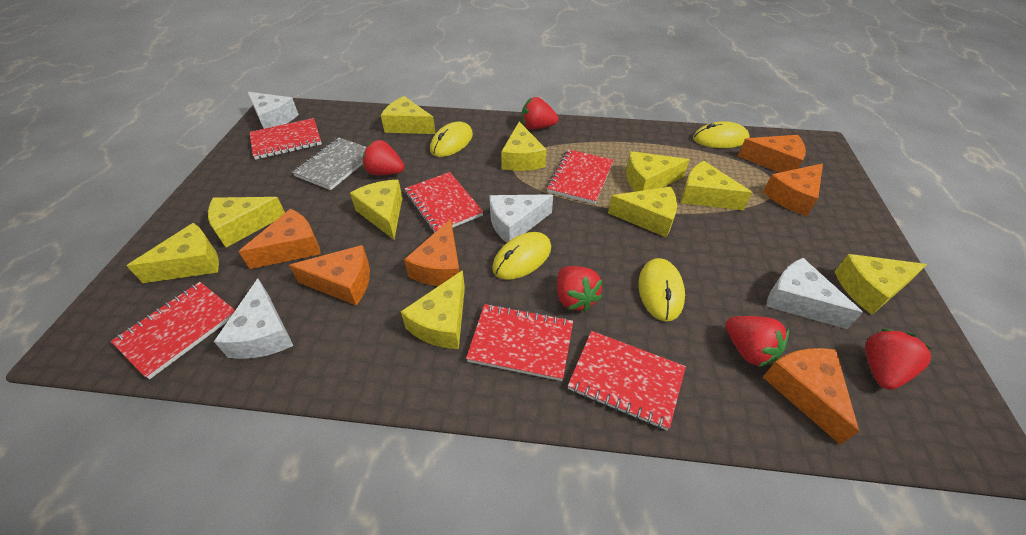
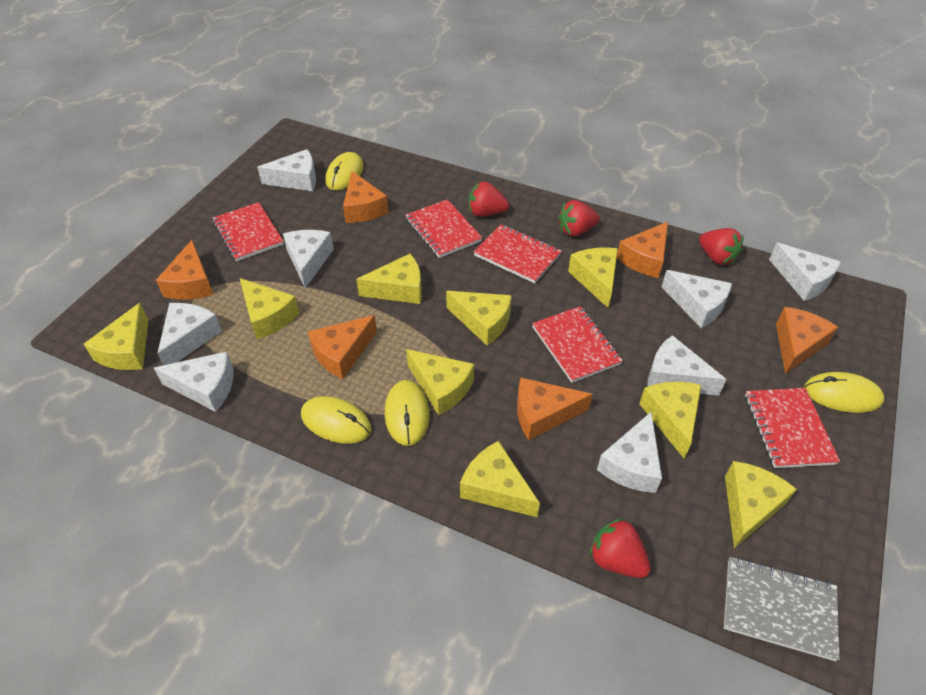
red notebook: 6 -> 5
red strawberry: 5 -> 4
white cheese: 4 -> 8
yellow cheese: 10 -> 9

